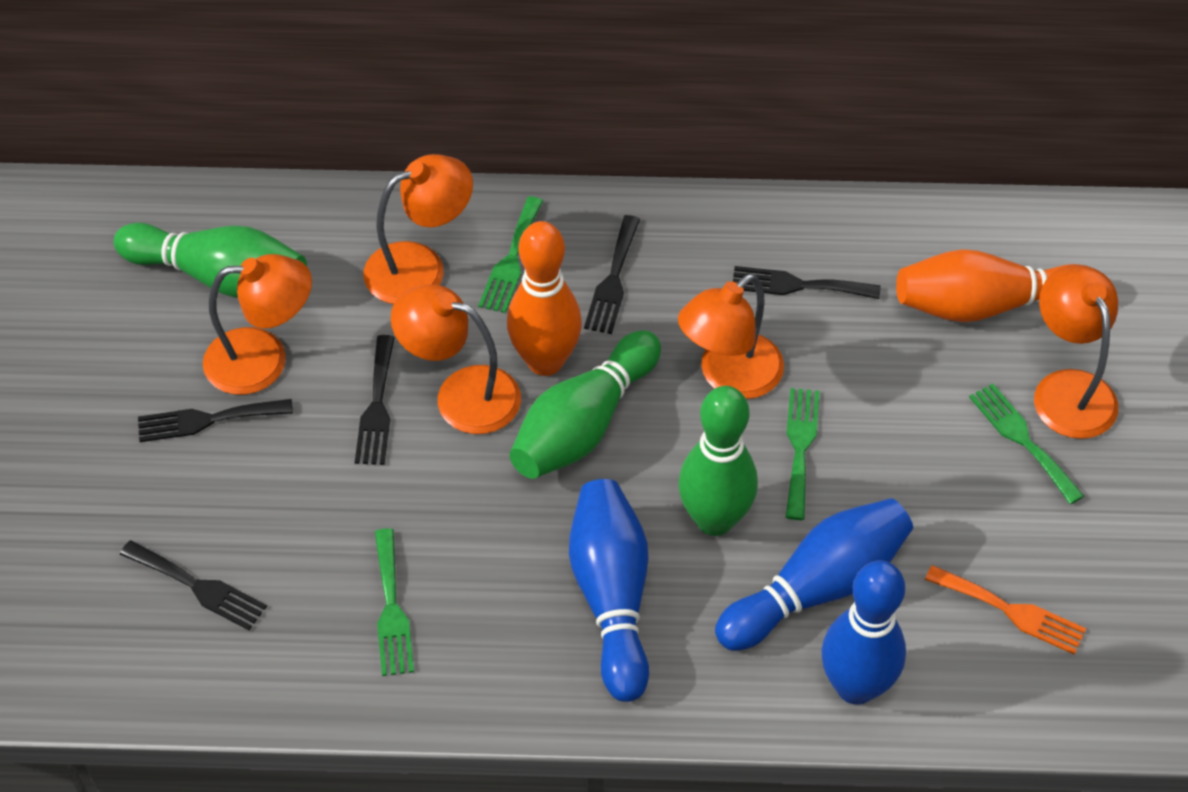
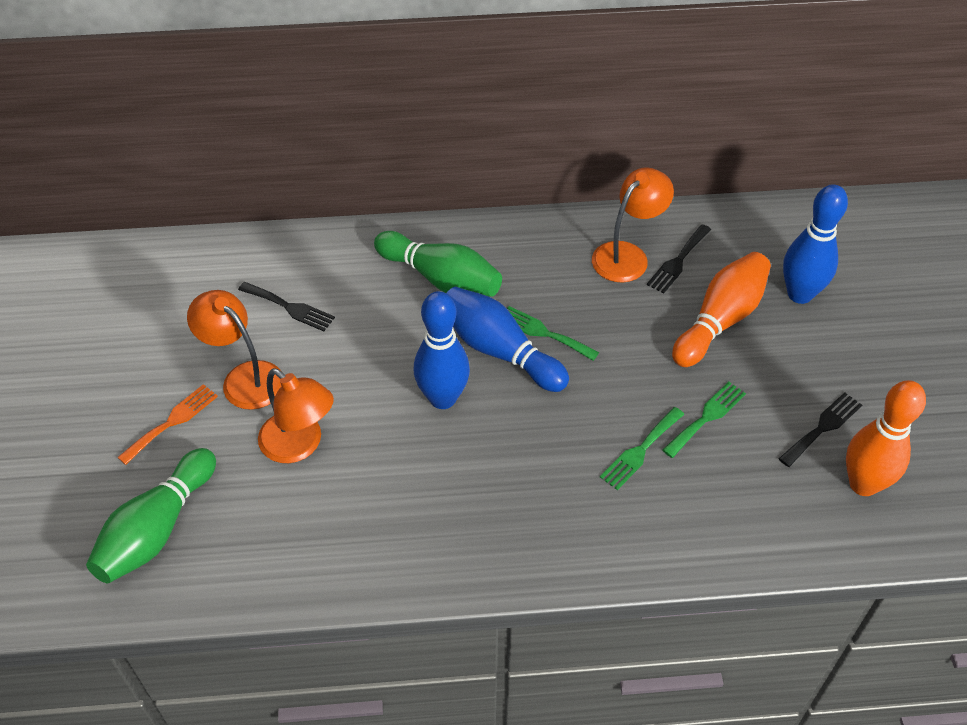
black fork: 5 -> 3
green bowling pin: 3 -> 2
green fork: 4 -> 3
orange lamp: 5 -> 3

